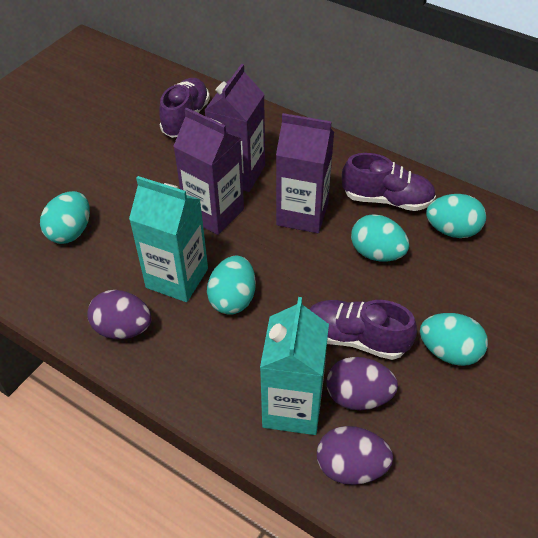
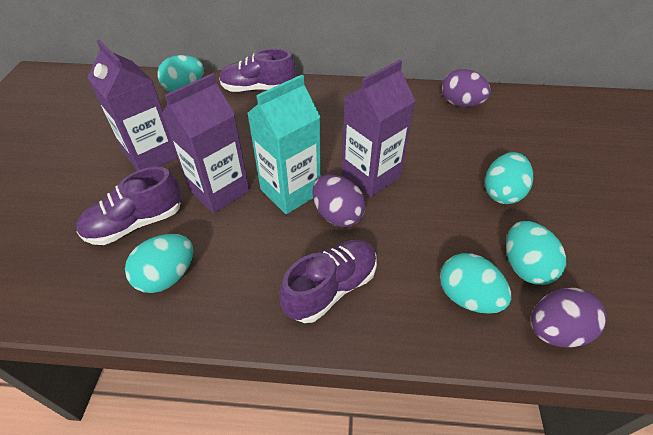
turquoise carton: 2 -> 1

